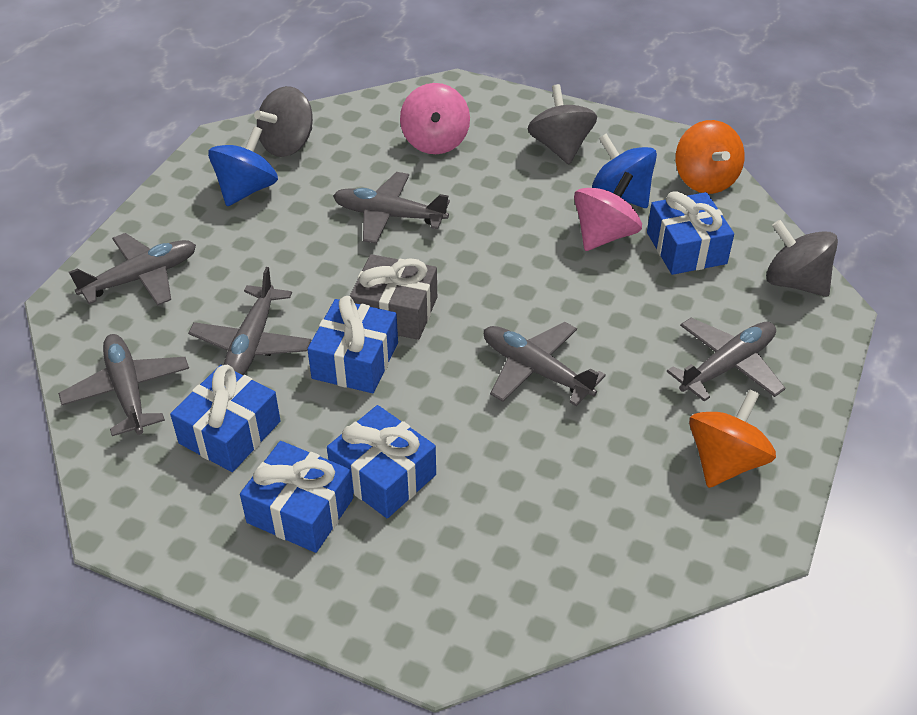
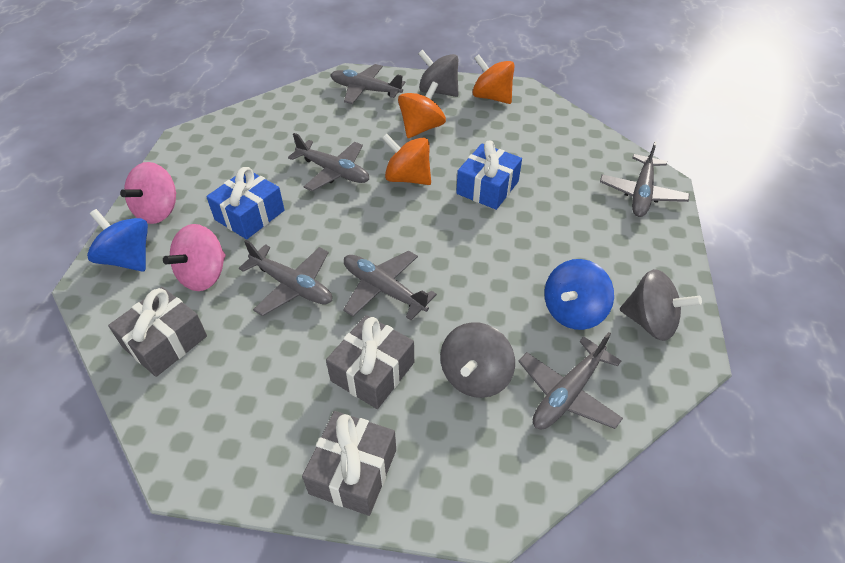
blue gift: 5 -> 2
grey gift: 1 -> 3
orange spinning top: 2 -> 3

